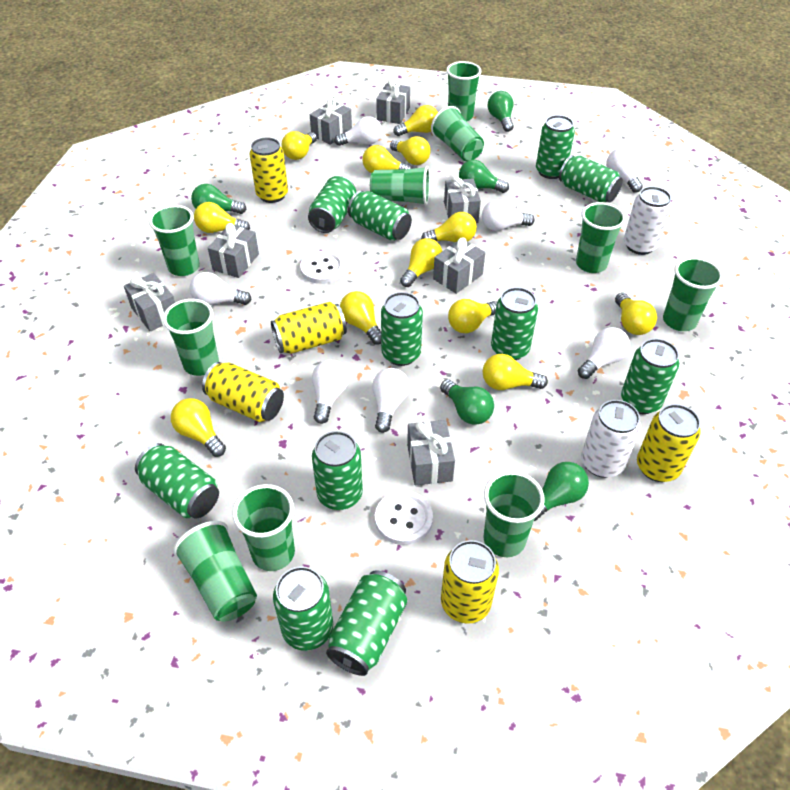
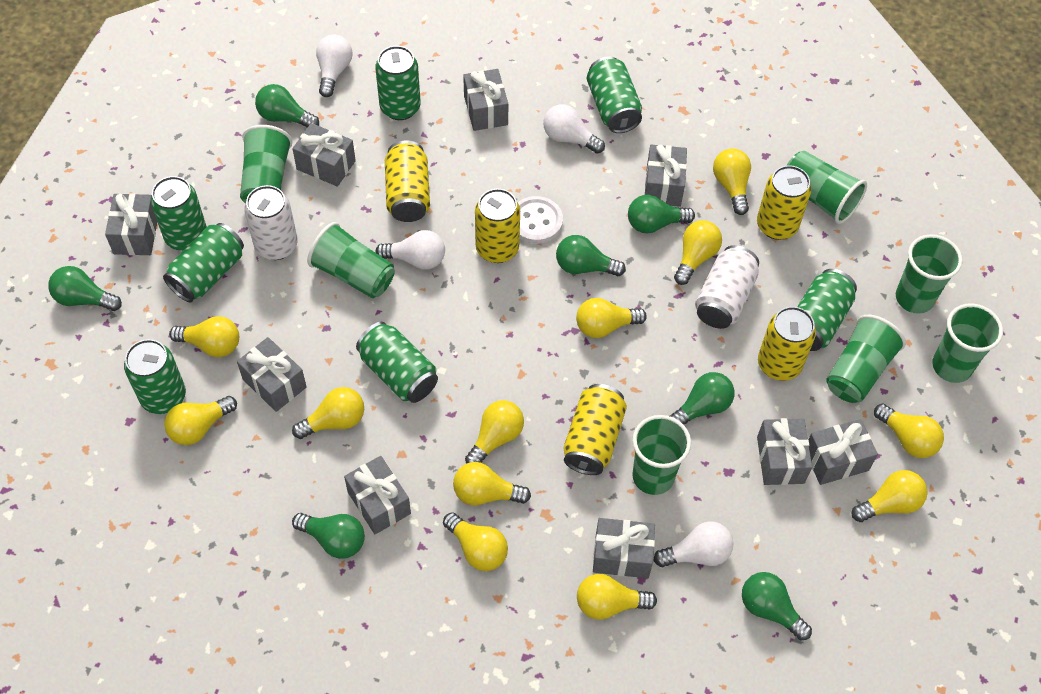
green can: 11 -> 7
green cup: 10 -> 7
green light bulb: 5 -> 7
grey gift: 7 -> 9
white button: 2 -> 1
white light bulb: 7 -> 4

